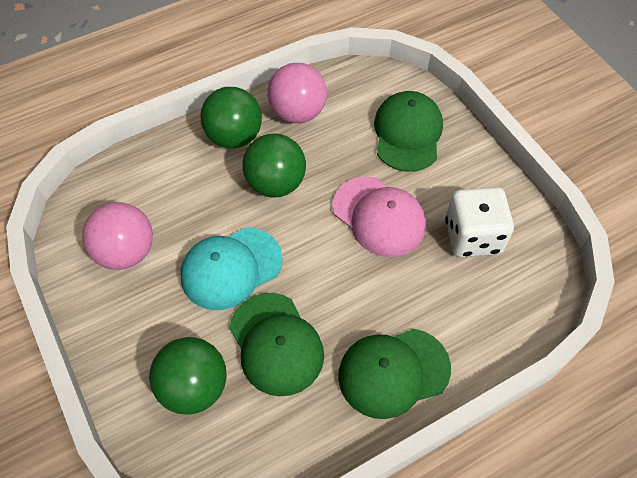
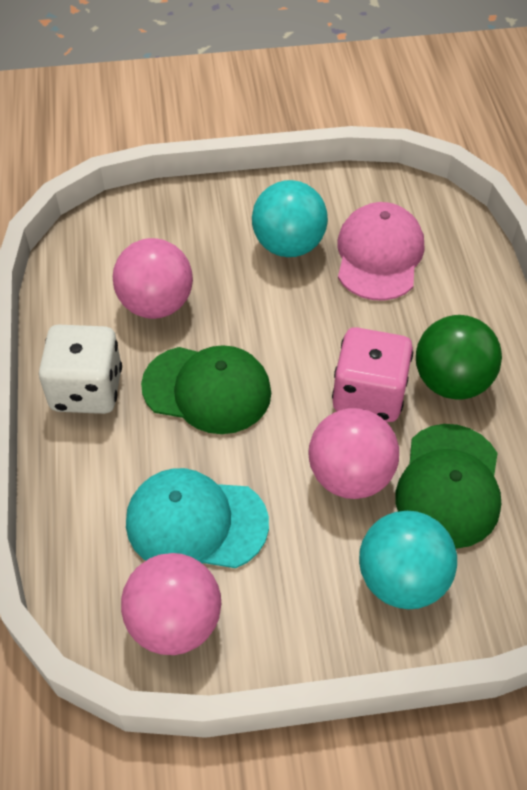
green ball: 3 -> 1
green cap: 3 -> 2
pink ball: 2 -> 3
pink dice: 0 -> 1
turquoise ball: 0 -> 2

